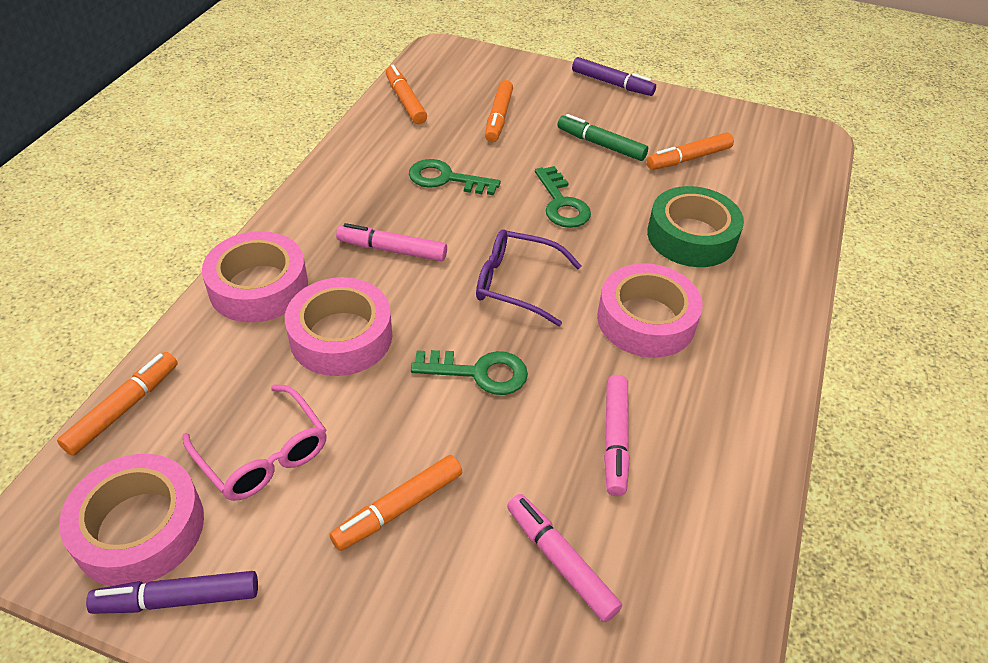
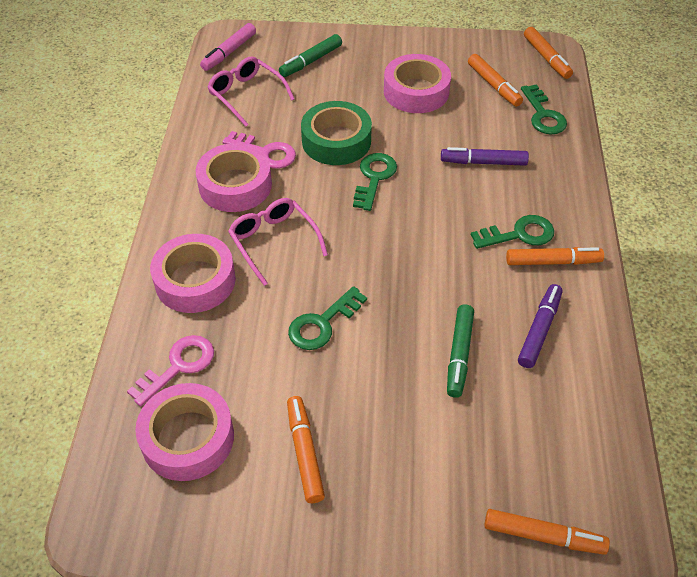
green key: 3 -> 4
green marker: 1 -> 2
pink glasses: 1 -> 2
pink key: 0 -> 2
pink marker: 3 -> 1
purple glasses: 1 -> 0

